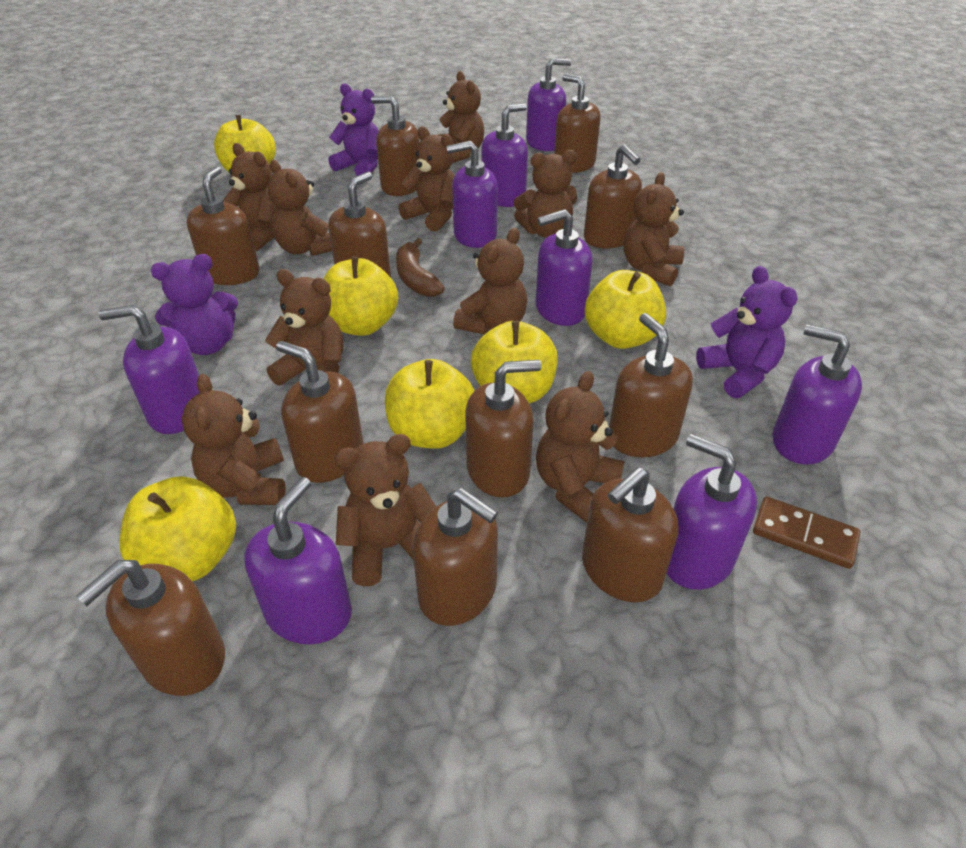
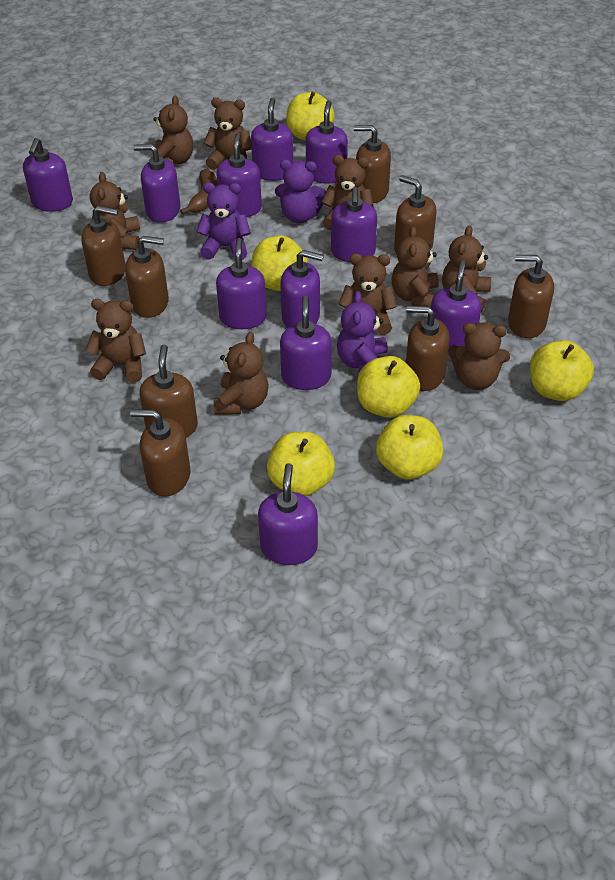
brown domino: 1 -> 0
brown soap dispenser: 11 -> 8
brown teddy bear: 11 -> 10
purple soap dispenser: 8 -> 11

